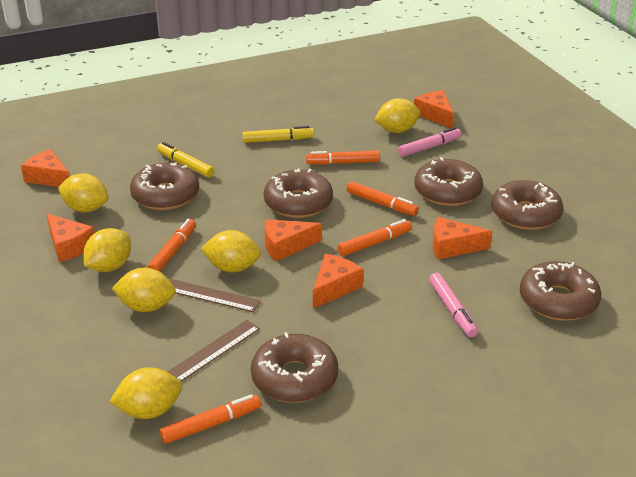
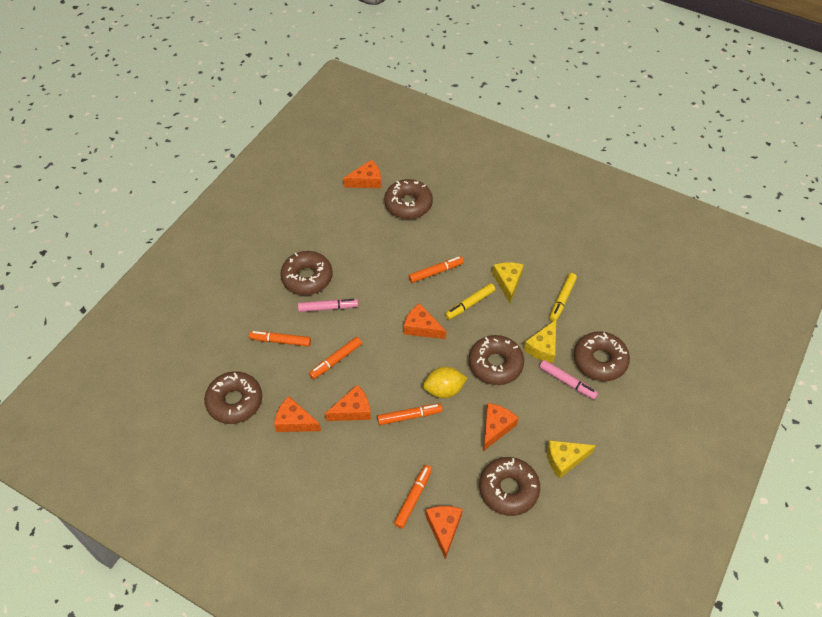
brown ruler: 2 -> 0
yellow cheese: 0 -> 3
yellow lemon: 6 -> 1

